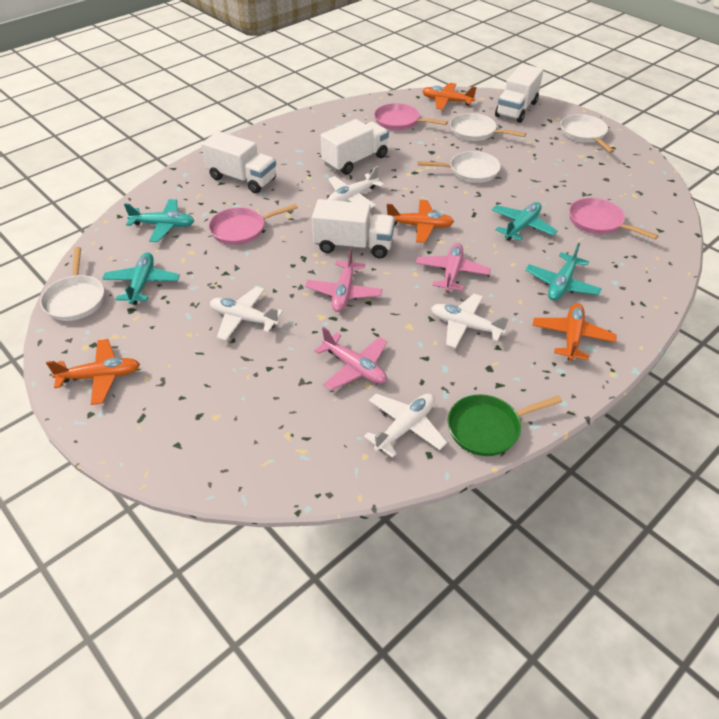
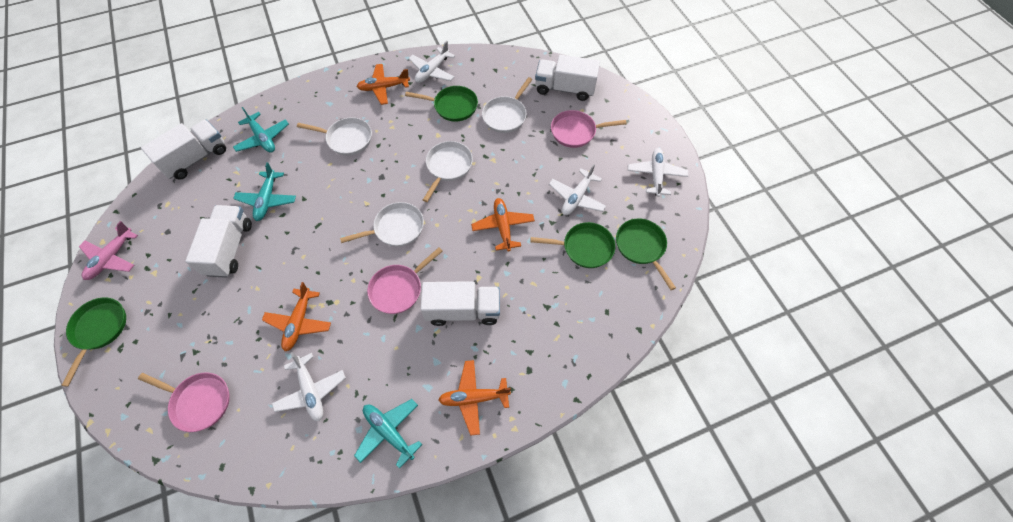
green pan: 1 -> 4
pink plane: 3 -> 1
turquoise plane: 4 -> 3

